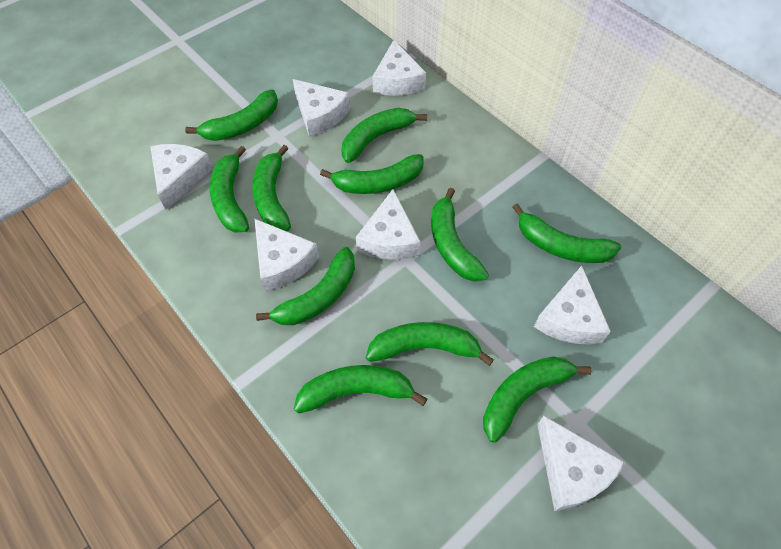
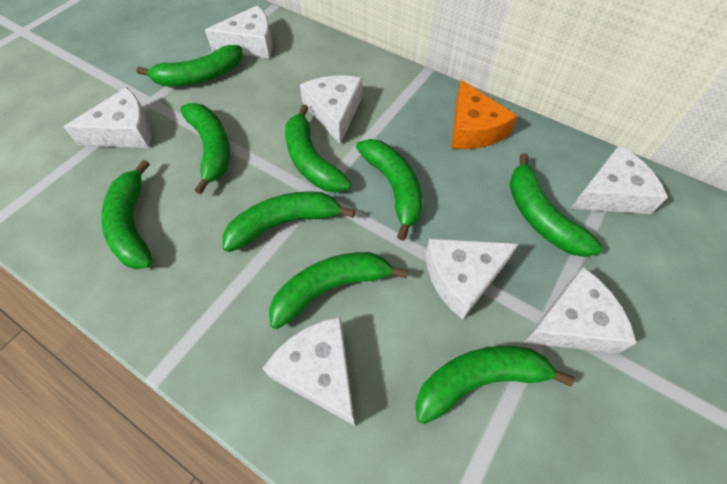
green banana: 11 -> 9
orange cheese: 0 -> 1

